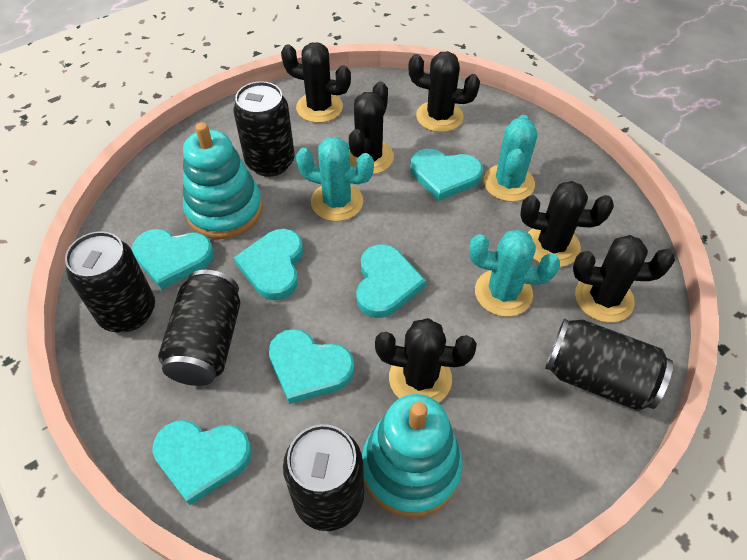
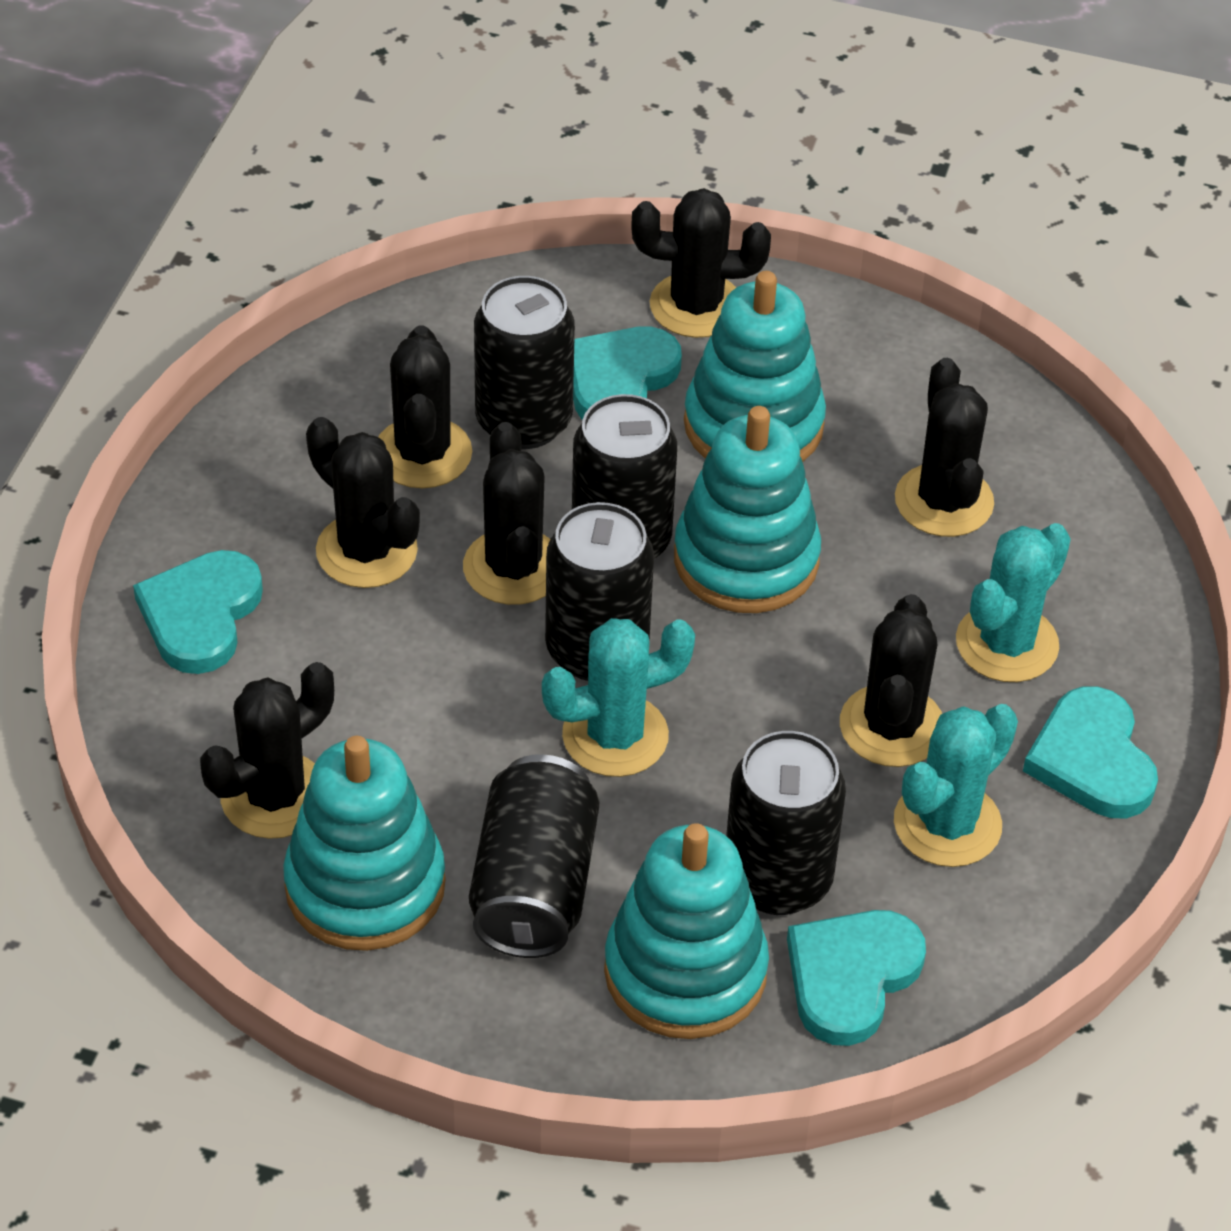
black cactus: 6 -> 7
turquoise heart: 6 -> 4
turquoise stacking toy: 2 -> 4

